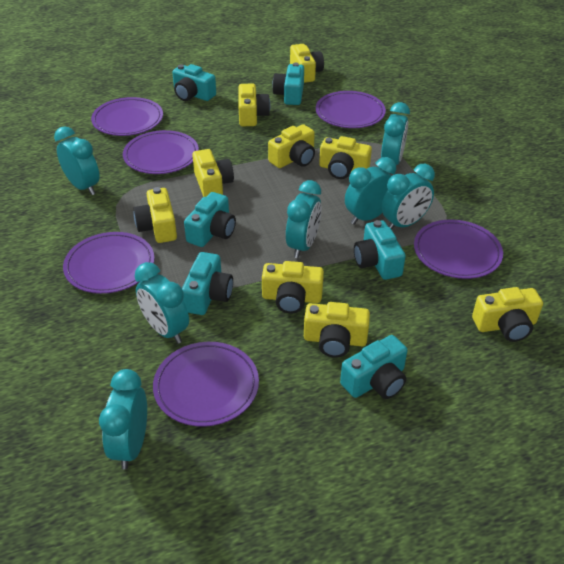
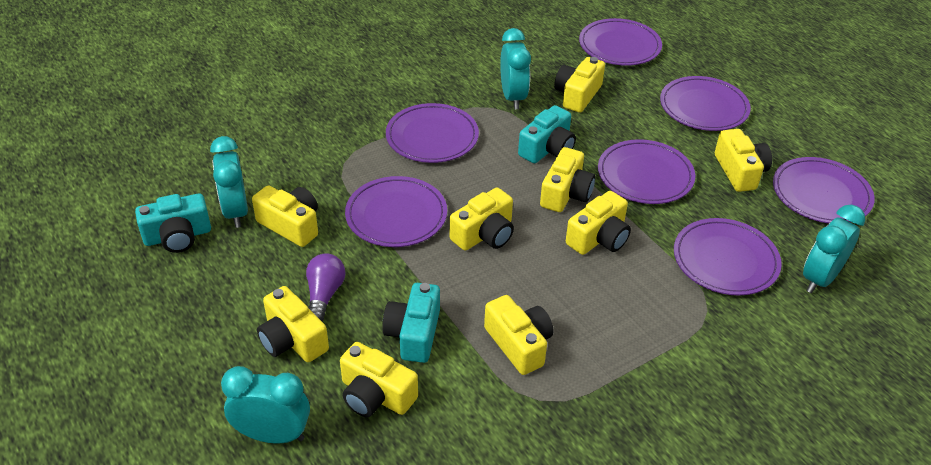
purple light bulb: 0 -> 1
purple plate: 6 -> 7
turquoise camera: 6 -> 3
turquoise clock: 7 -> 4

